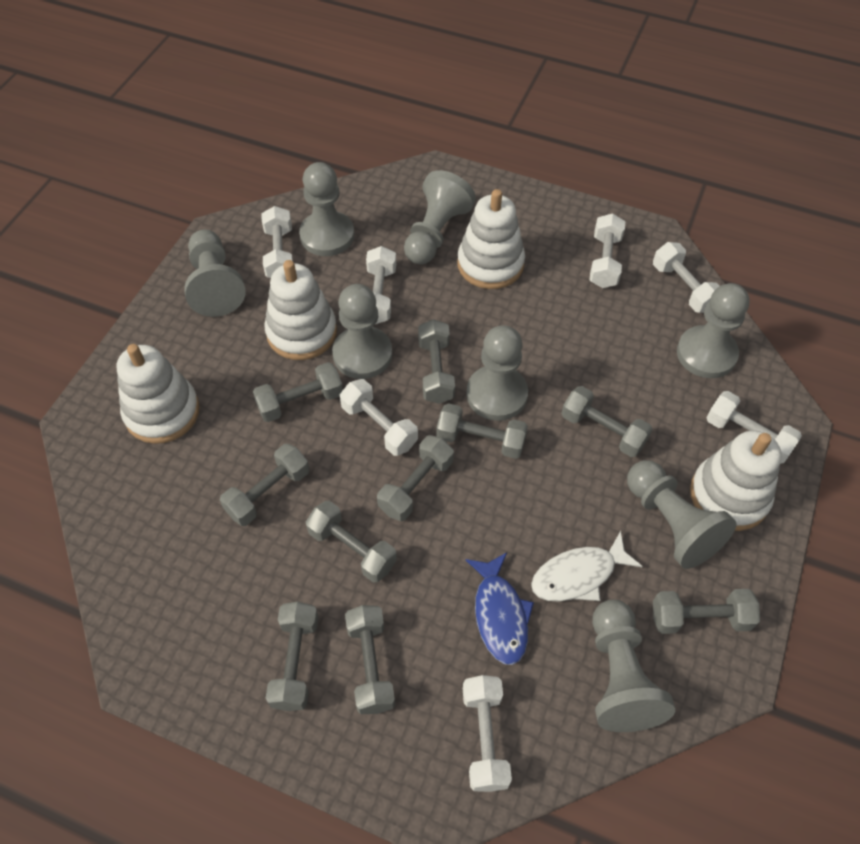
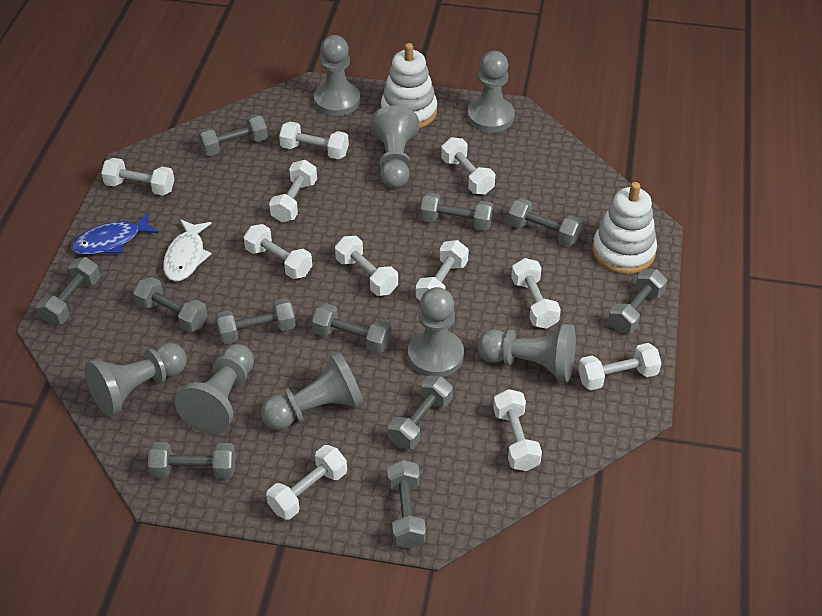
grey dumbbell: 10 -> 11
white dumbbell: 7 -> 11
white stacking toy: 4 -> 2

